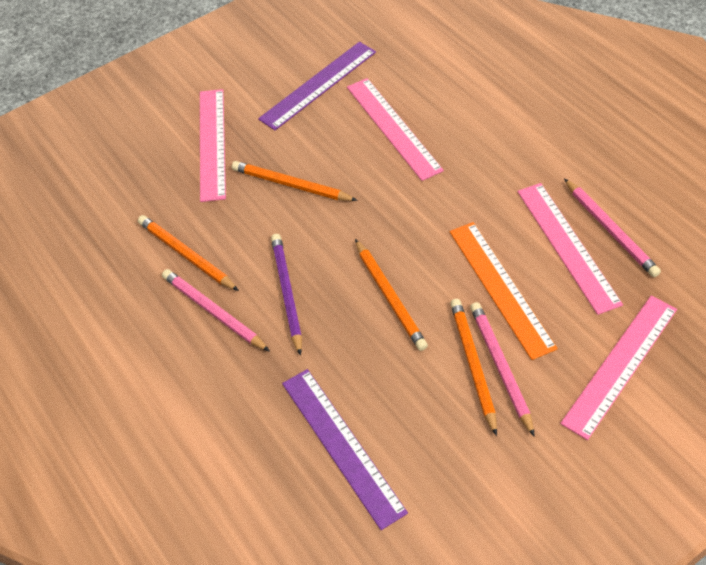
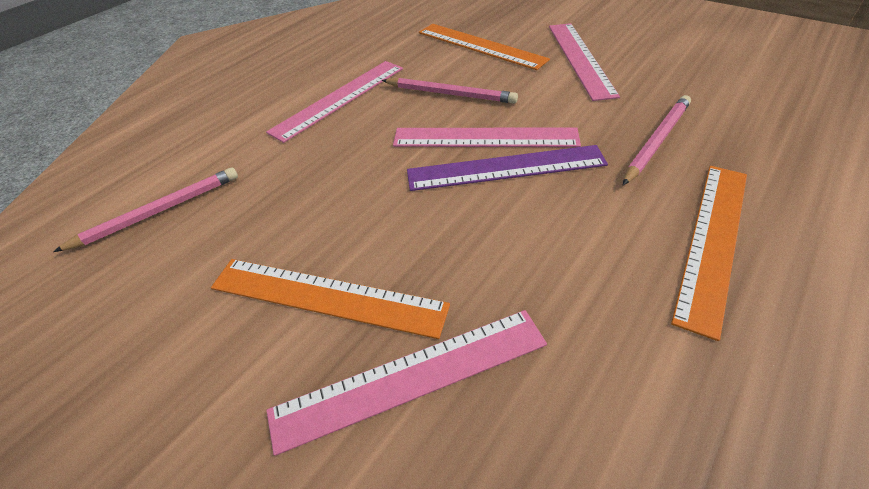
orange pencil: 4 -> 0
orange ruler: 1 -> 3
purple pencil: 1 -> 0
purple ruler: 2 -> 1

